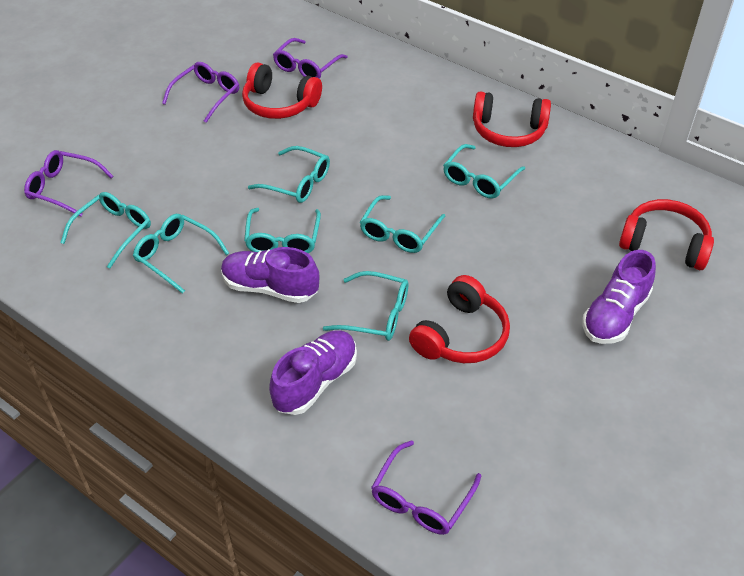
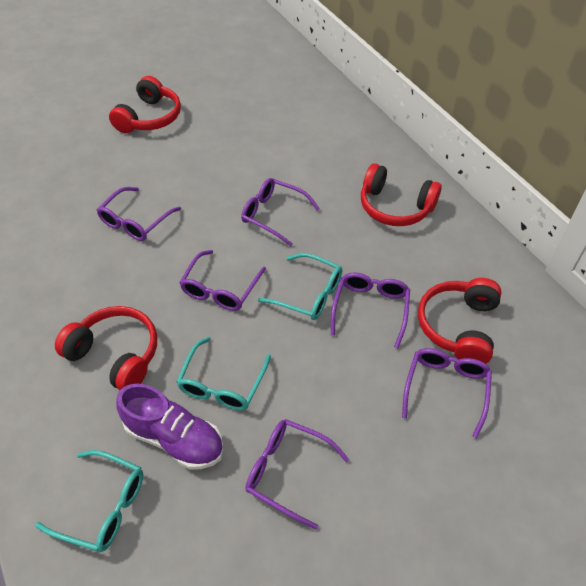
purple glasses: 4 -> 6
purple shoe: 3 -> 1
turquoise glasses: 7 -> 3

